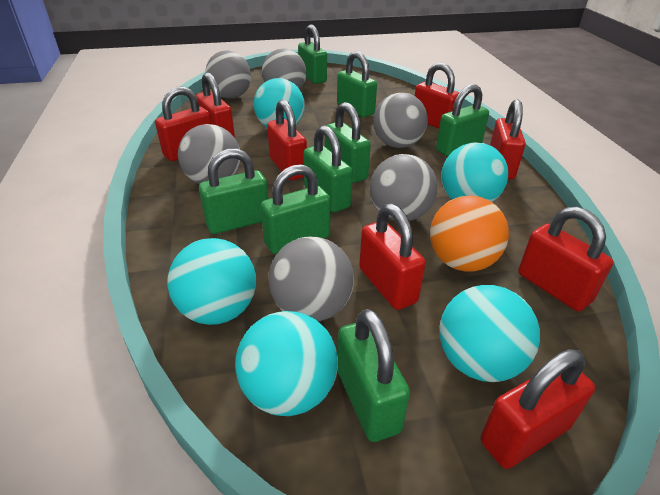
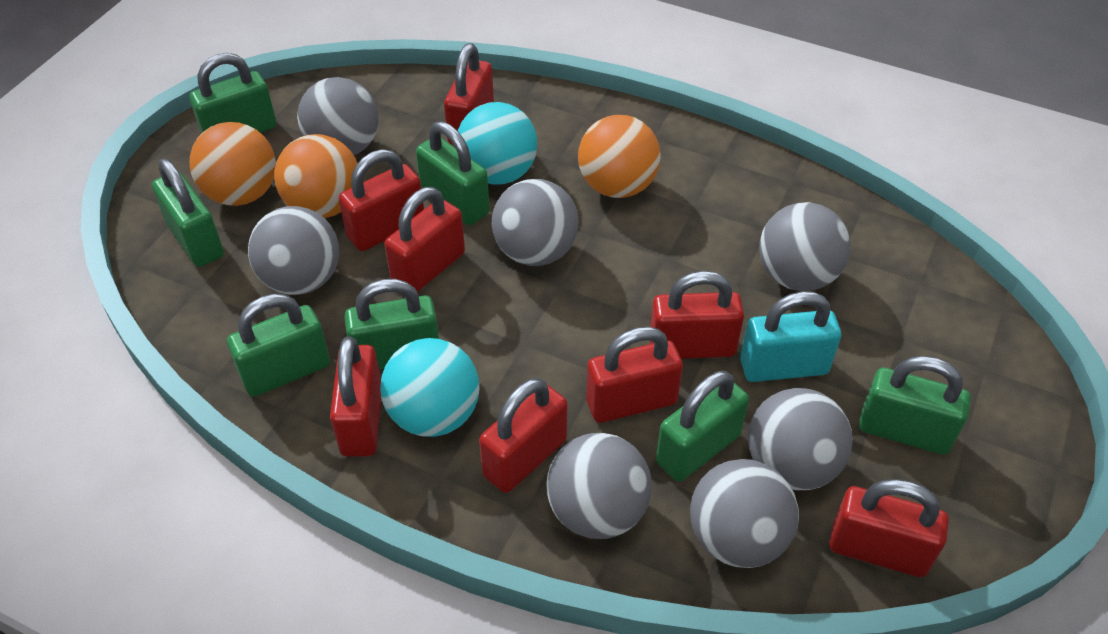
green padlock: 8 -> 7
grey ball: 6 -> 7
orange ball: 1 -> 3
turquoise ball: 5 -> 2
turquoise padlock: 0 -> 1

